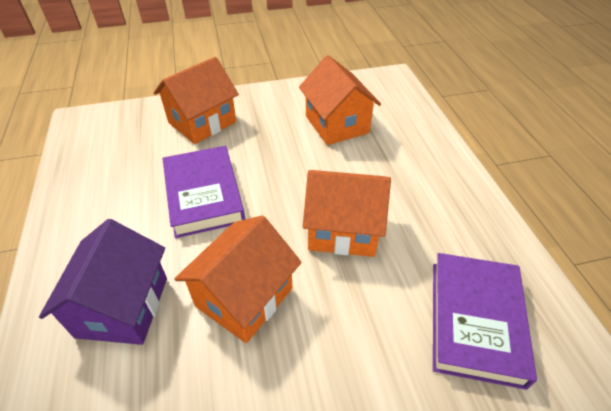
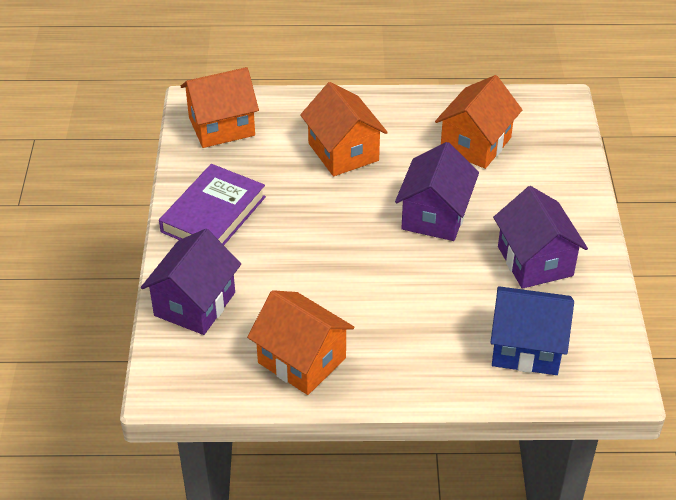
blue house: 0 -> 1
purple book: 2 -> 1
purple house: 1 -> 3

